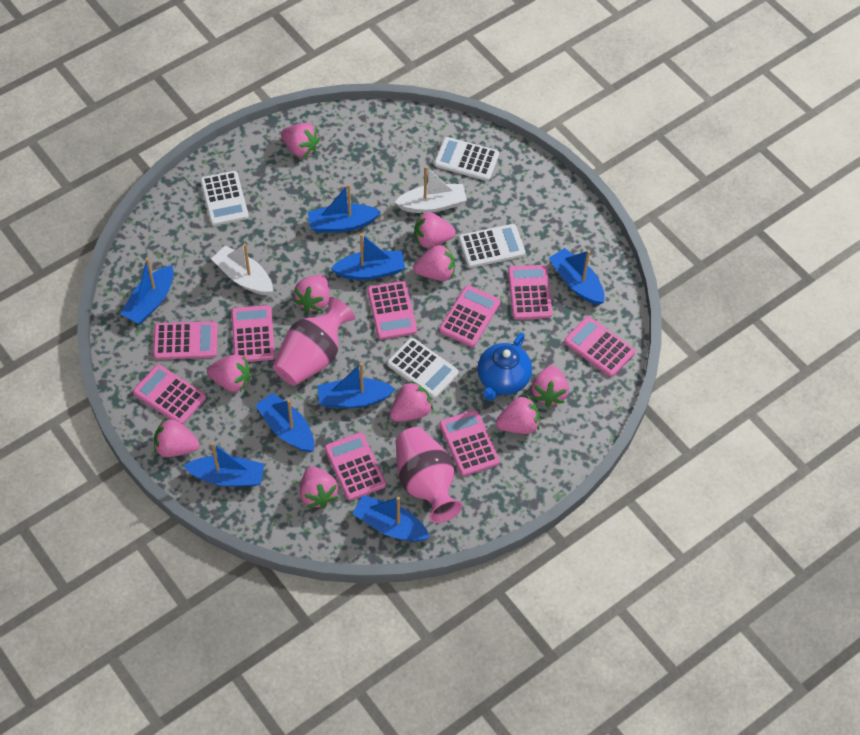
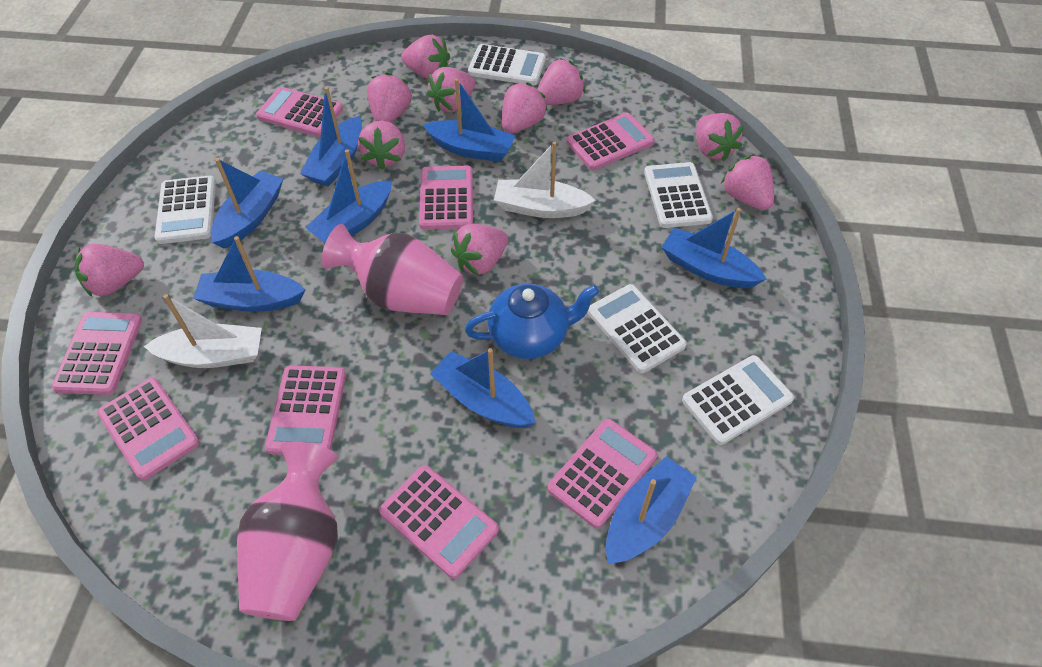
pink calculator: 9 -> 8
white calculator: 4 -> 5

